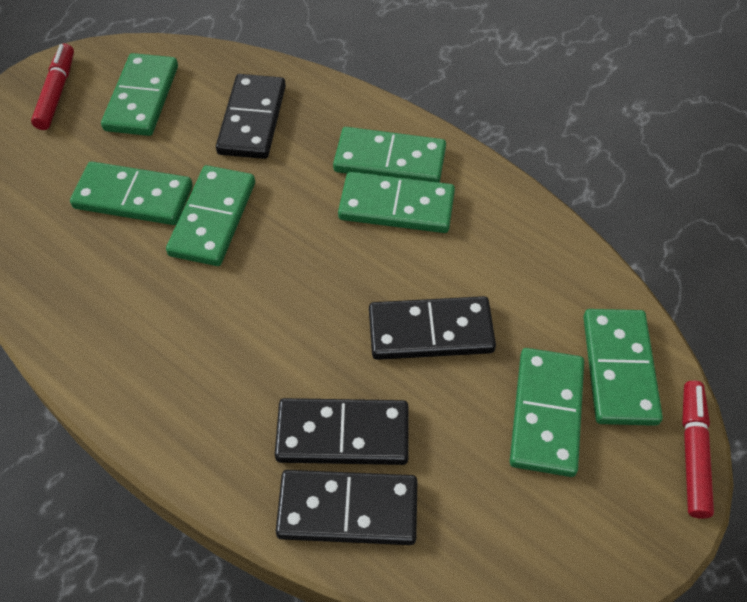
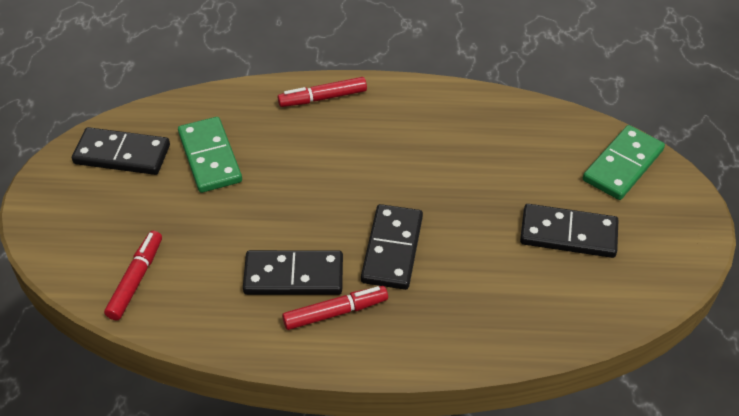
green domino: 7 -> 2
red marker: 2 -> 3

